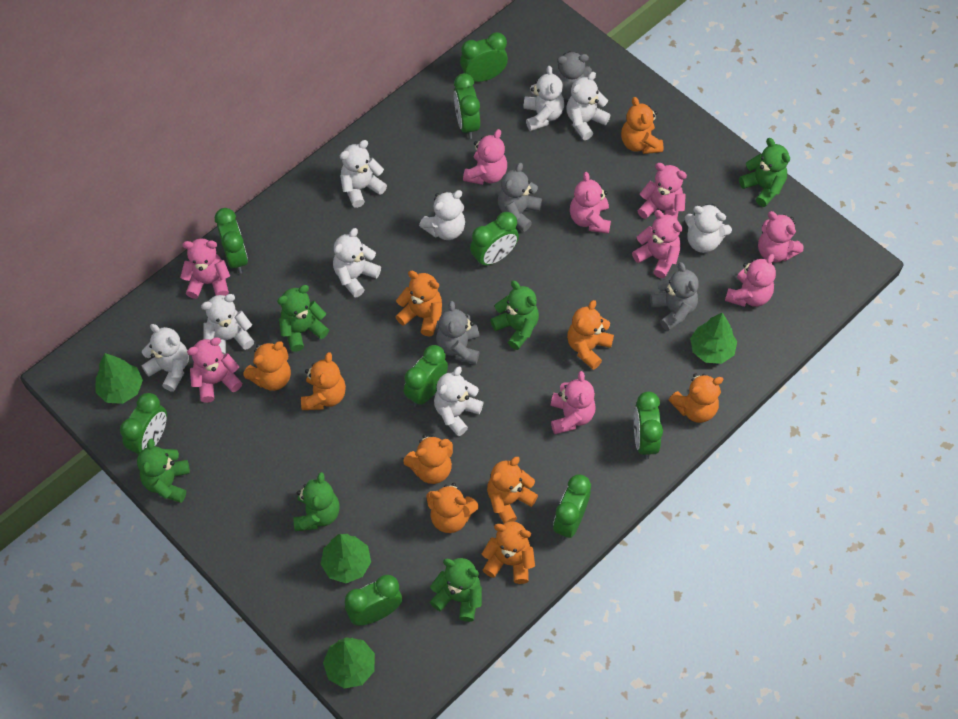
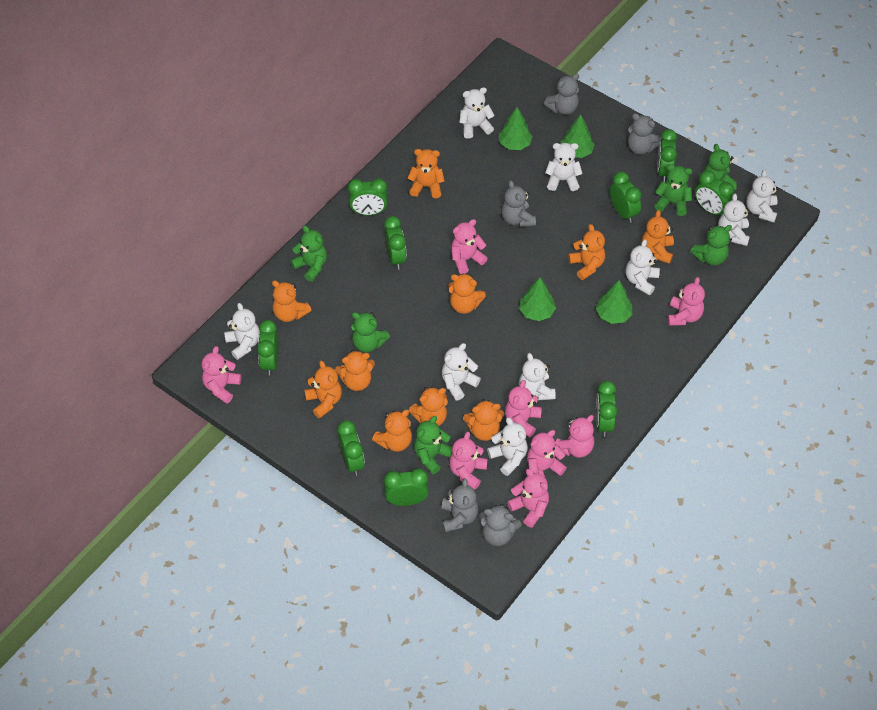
grey teddy bear: 4 -> 5
pink teddy bear: 9 -> 8

